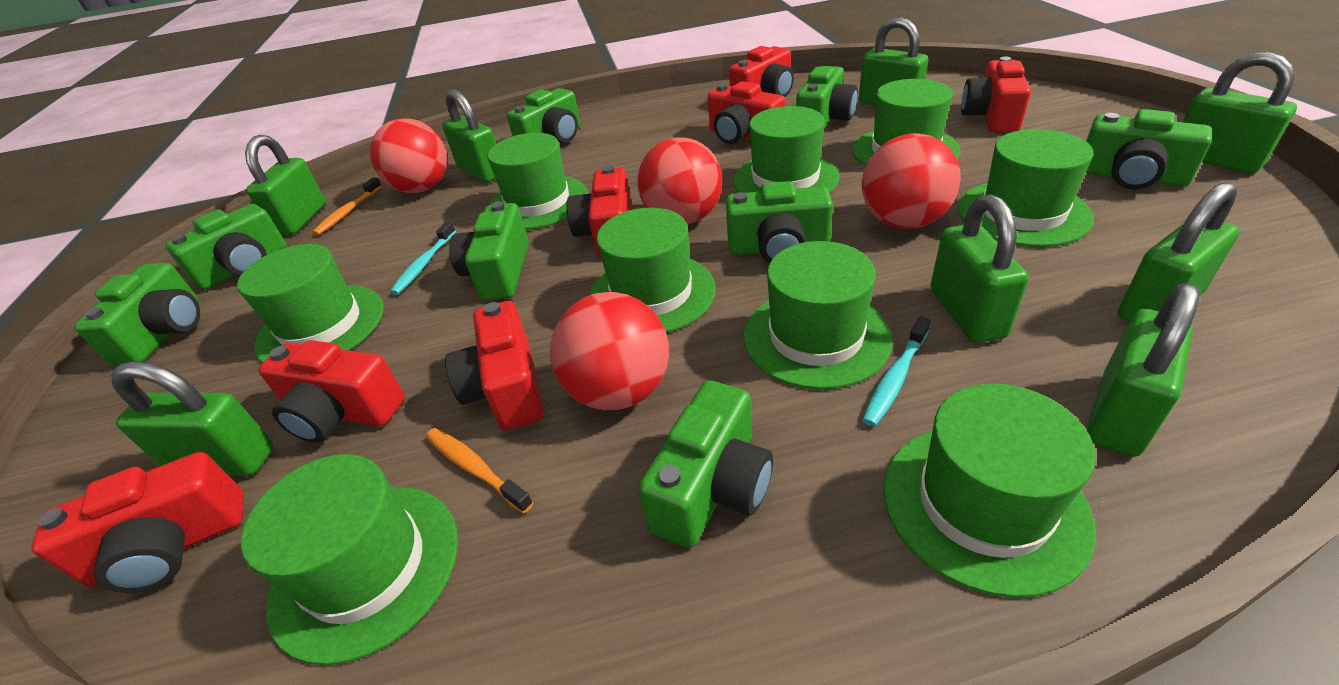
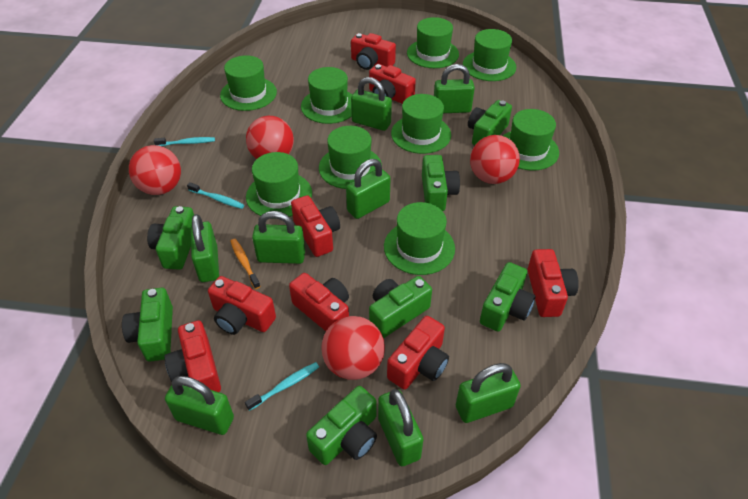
green camera: 8 -> 7
orange toothbrush: 2 -> 1
red camera: 7 -> 8
turquoise toothbrush: 2 -> 3

